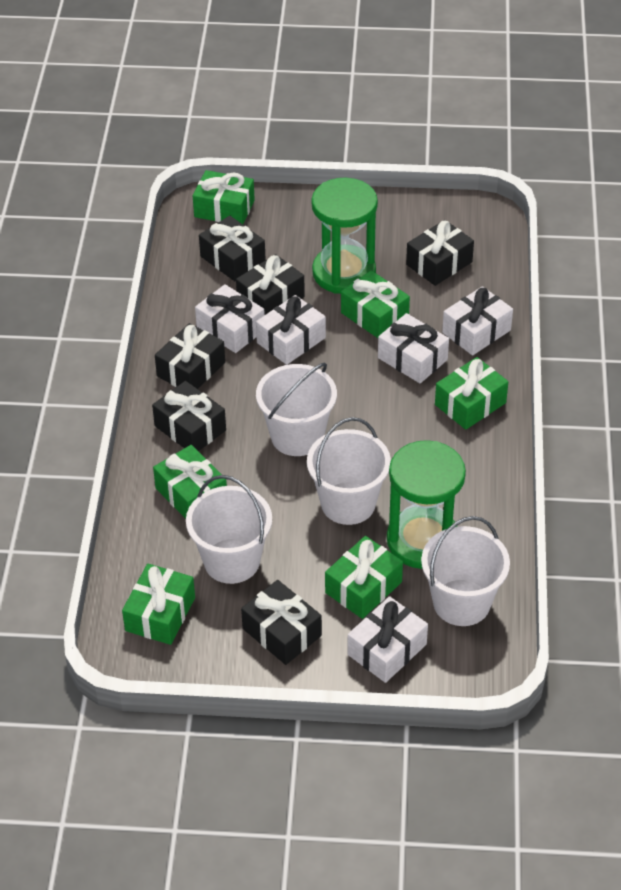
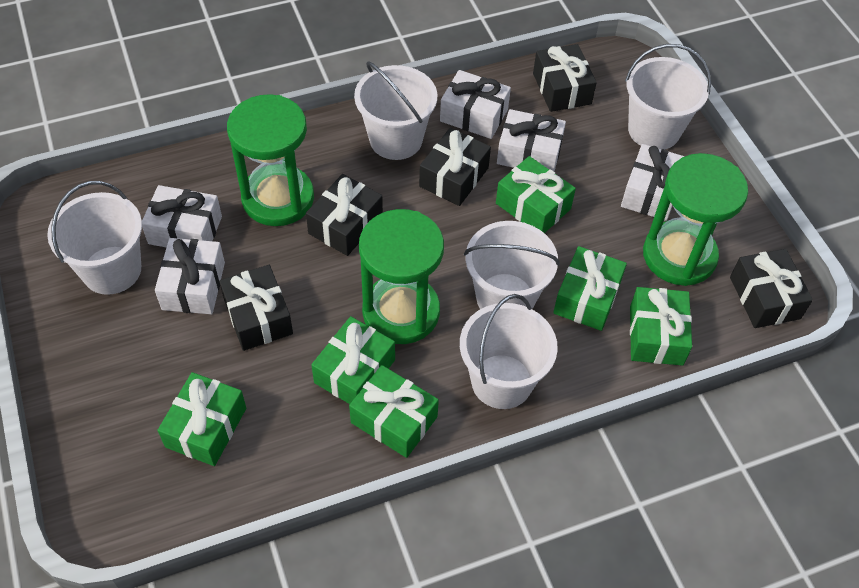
black gift: 6 -> 5
green hourglass: 2 -> 3
white bucket: 4 -> 5

